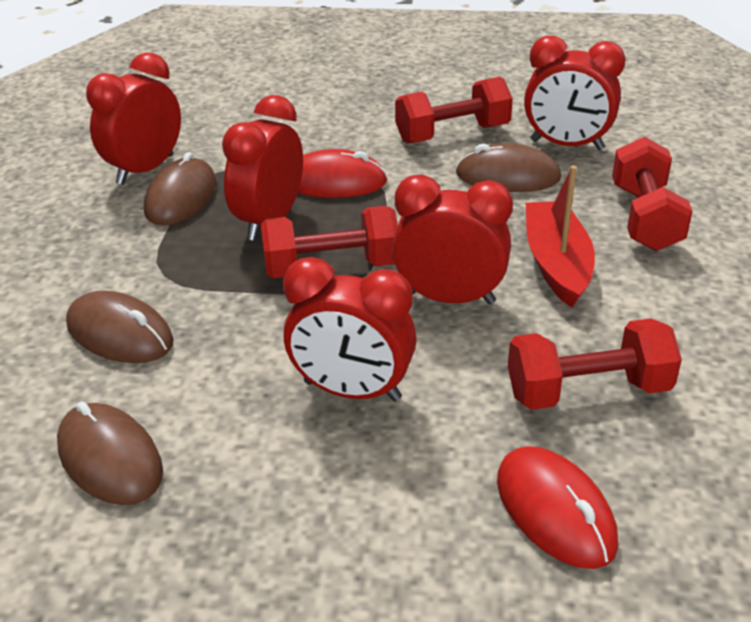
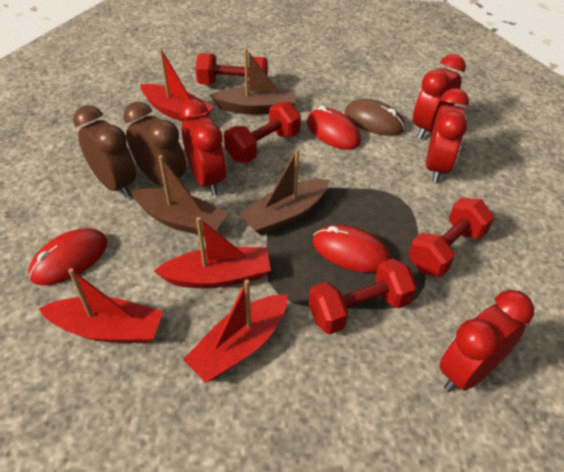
brown boat: 0 -> 3
brown clock: 0 -> 2
brown mouse: 4 -> 1
red boat: 1 -> 4
red clock: 5 -> 4
red mouse: 2 -> 3

